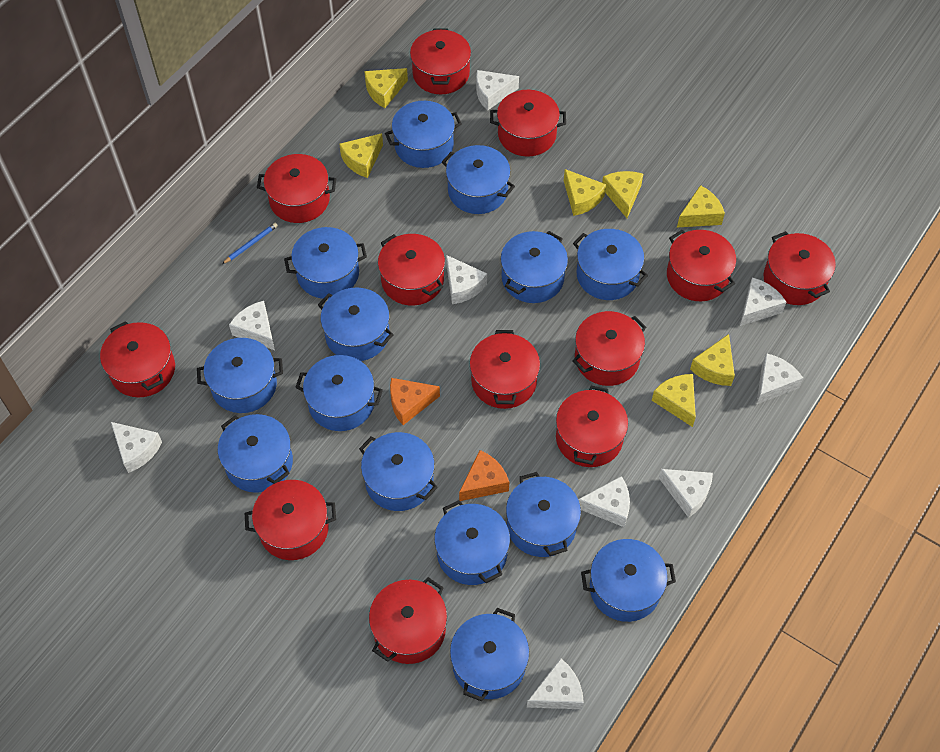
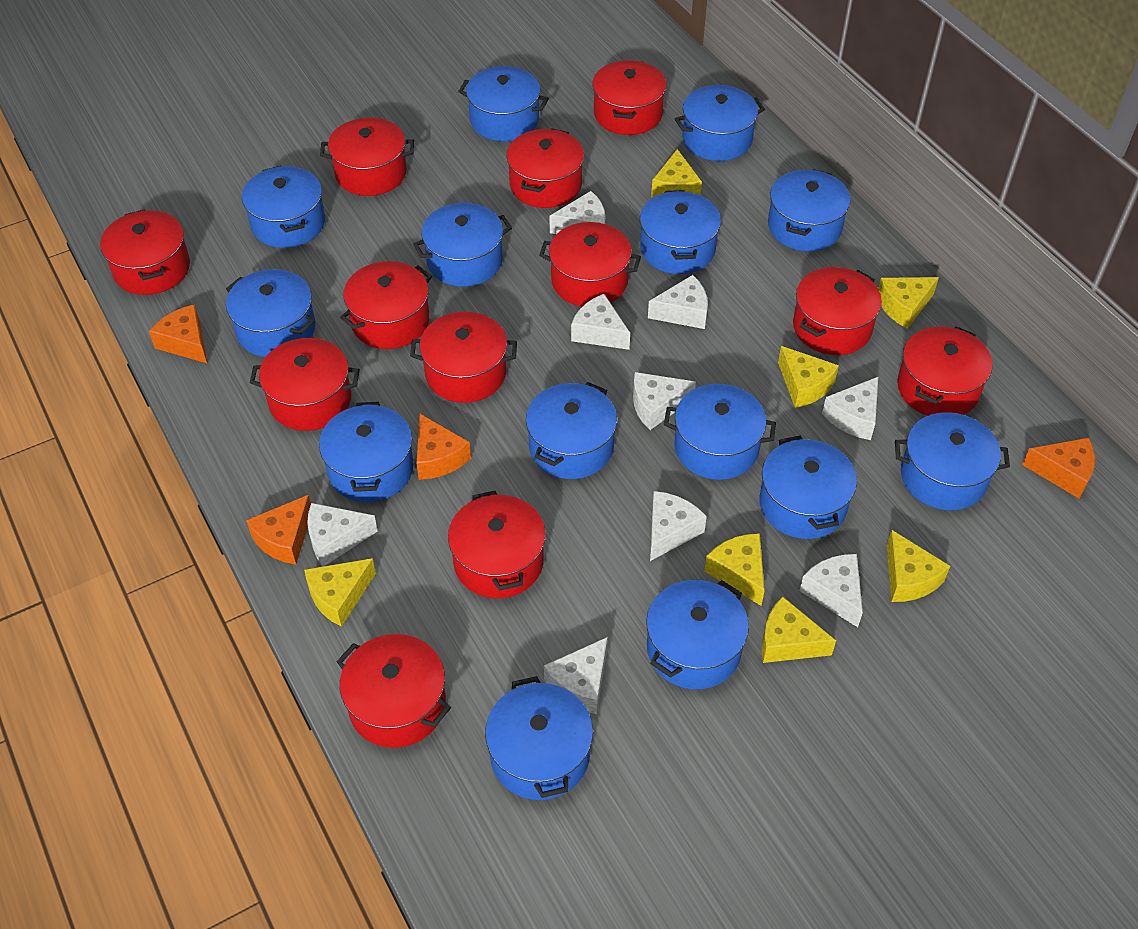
blue pencil: 1 -> 0
orange cheese: 2 -> 4

